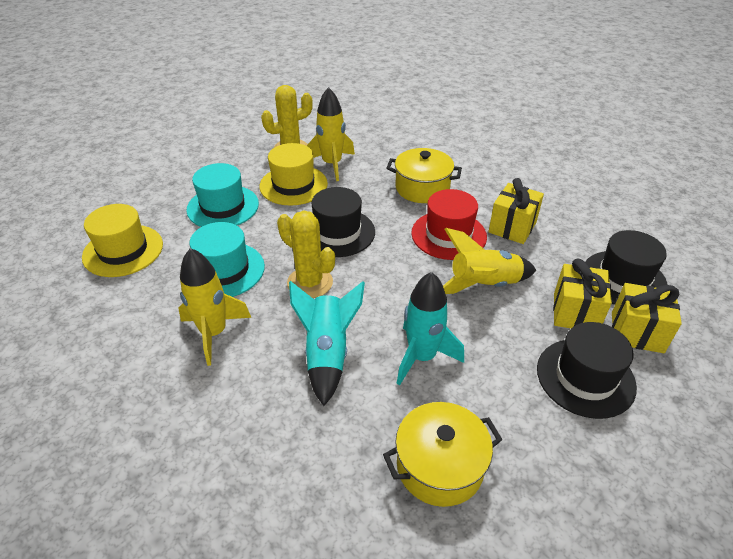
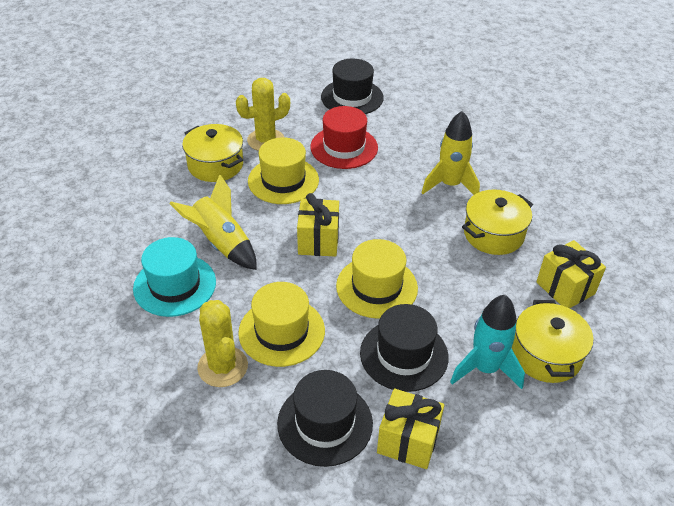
turquoise hat: 2 -> 1
turquoise rocket: 2 -> 1
yellow hat: 2 -> 3
yellow pot: 2 -> 3
yellow rocket: 3 -> 2

